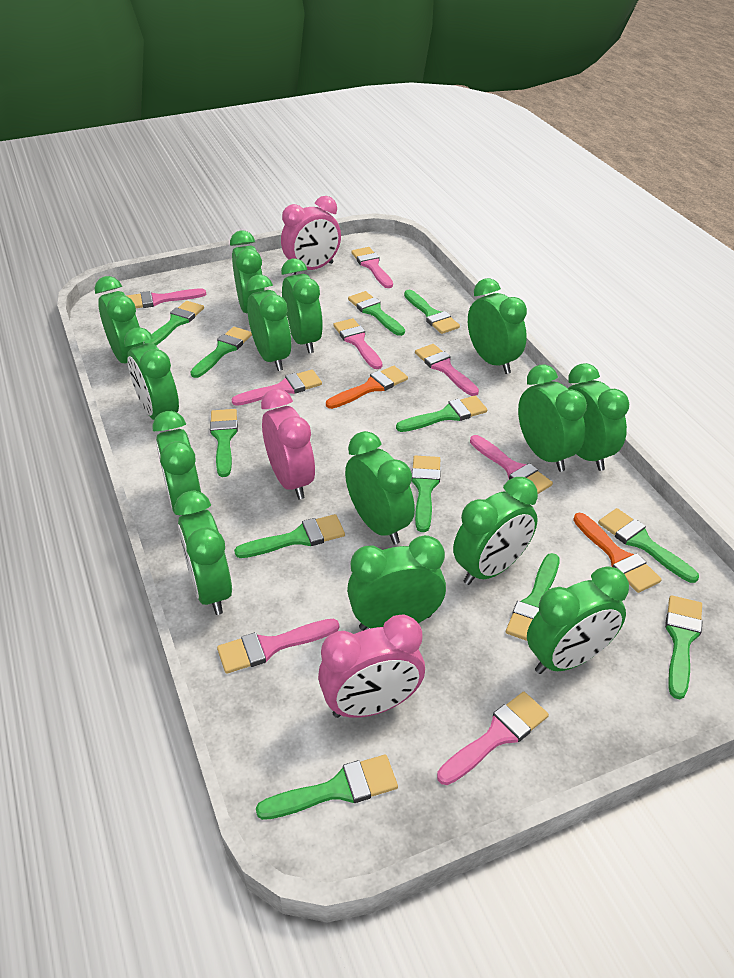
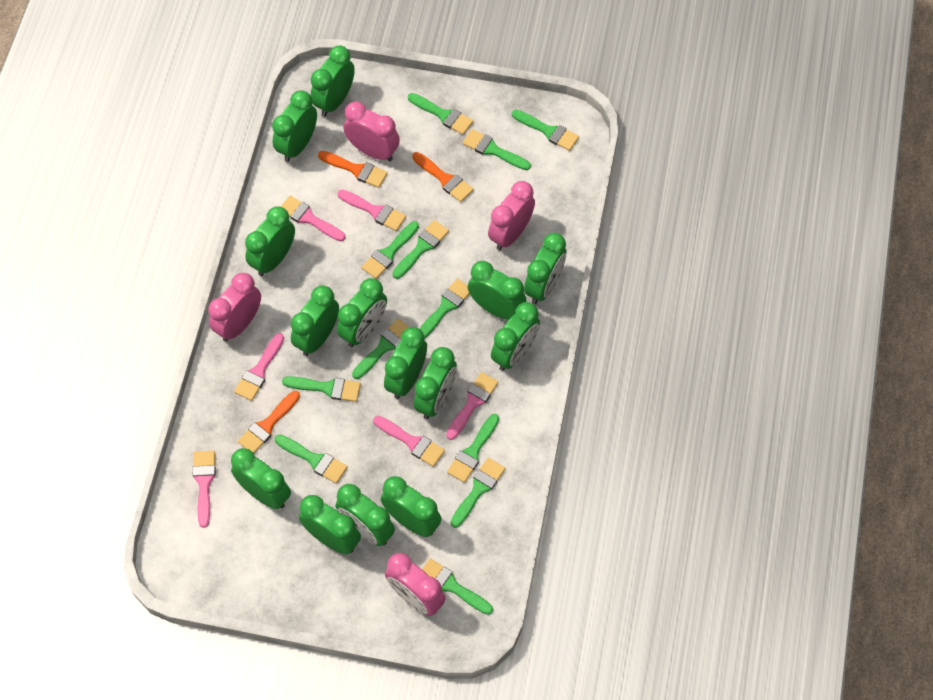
orange brush: 2 -> 3
pink brush: 8 -> 6
pink clock: 3 -> 4

